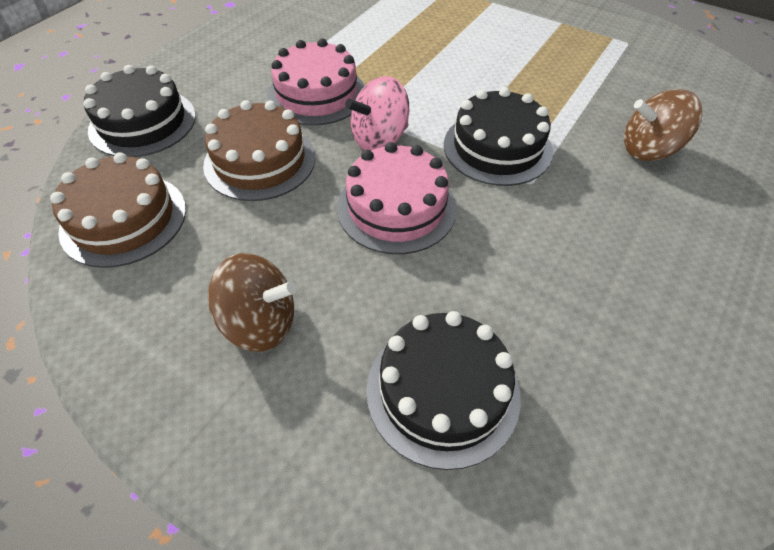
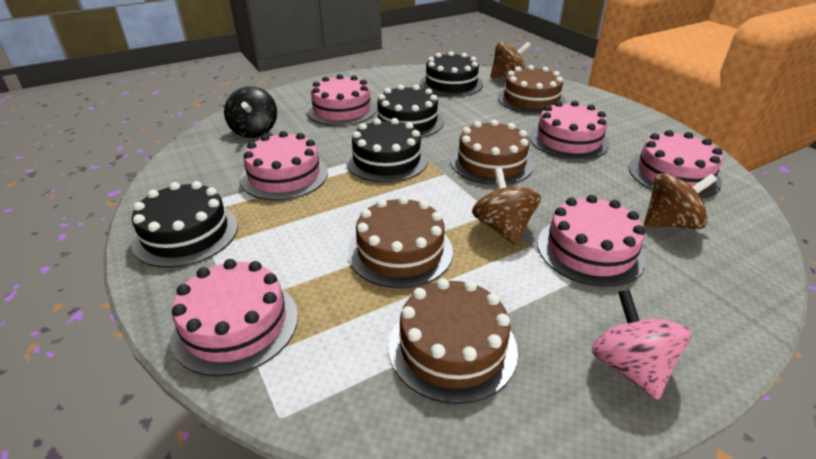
black cake: 3 -> 4
black spinning top: 0 -> 1
brown cake: 2 -> 4
brown spinning top: 2 -> 3
pink cake: 2 -> 6

